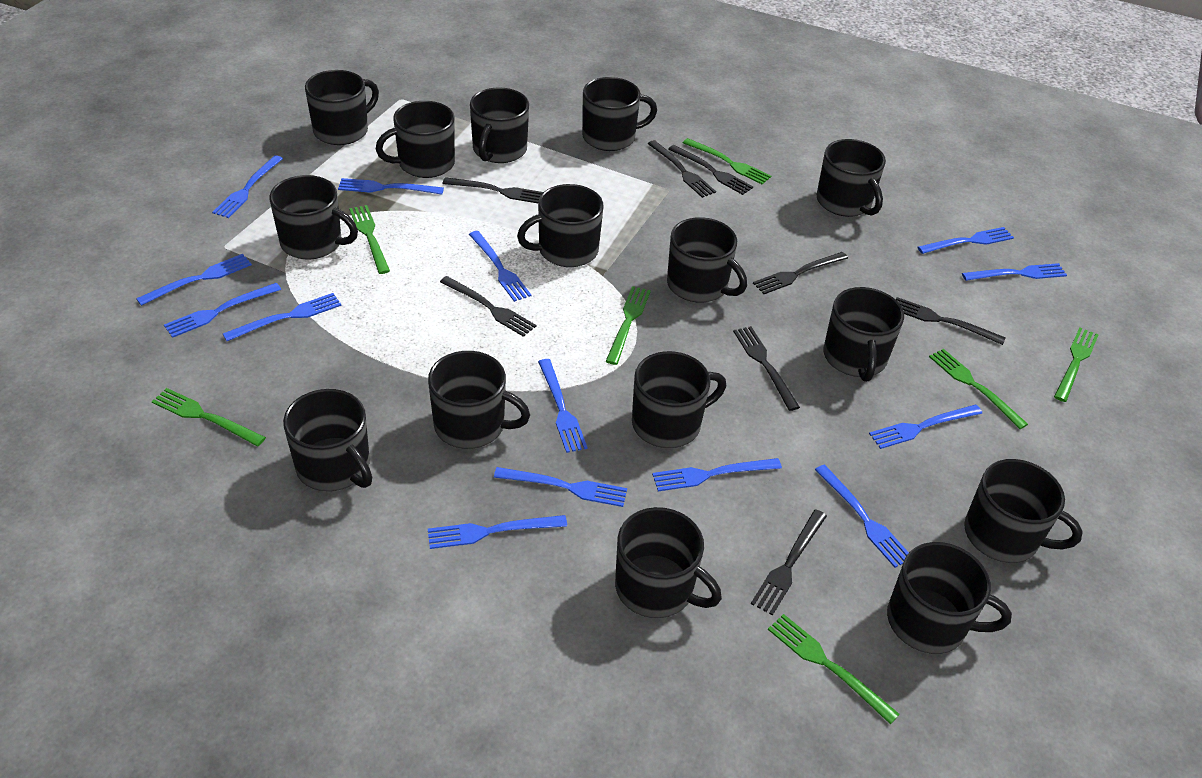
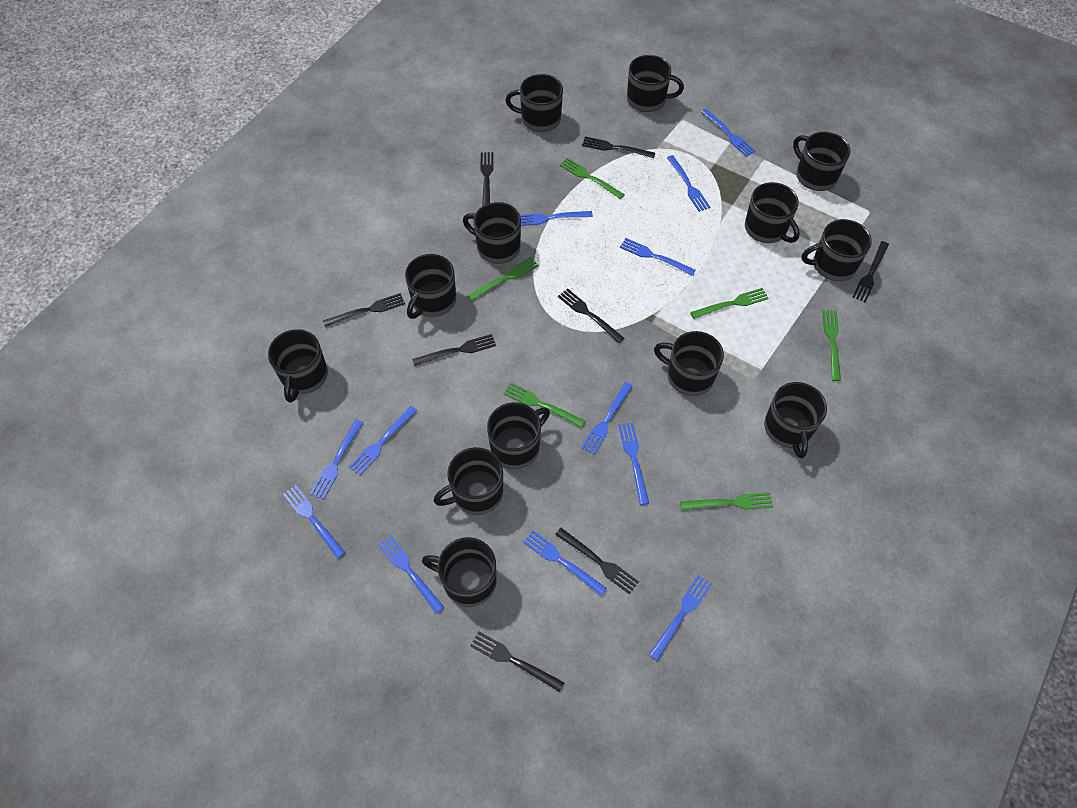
black mug: 15 -> 13
blue fork: 14 -> 12
green fork: 7 -> 6

